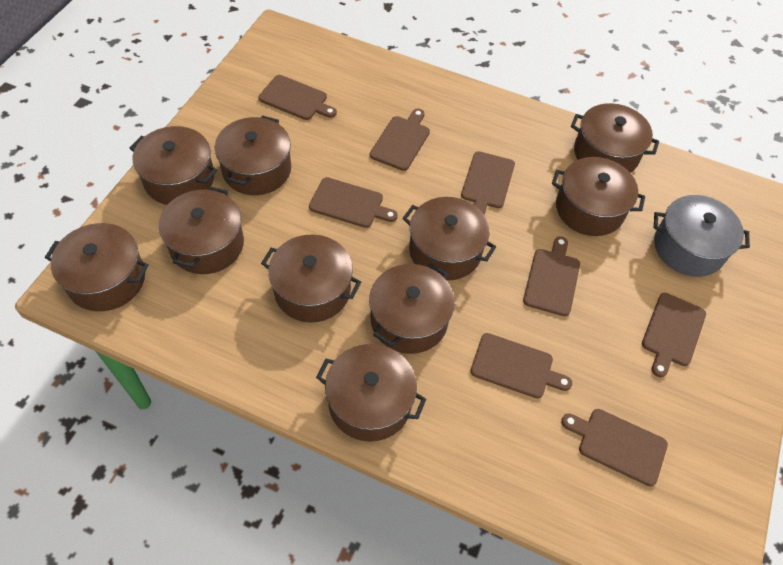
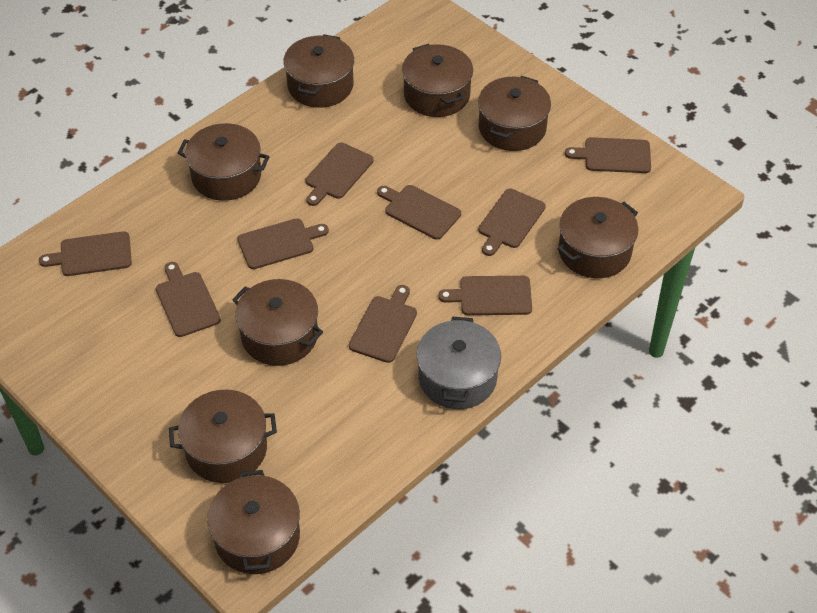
brown cutting board: 8 -> 9
brown pot: 10 -> 8

